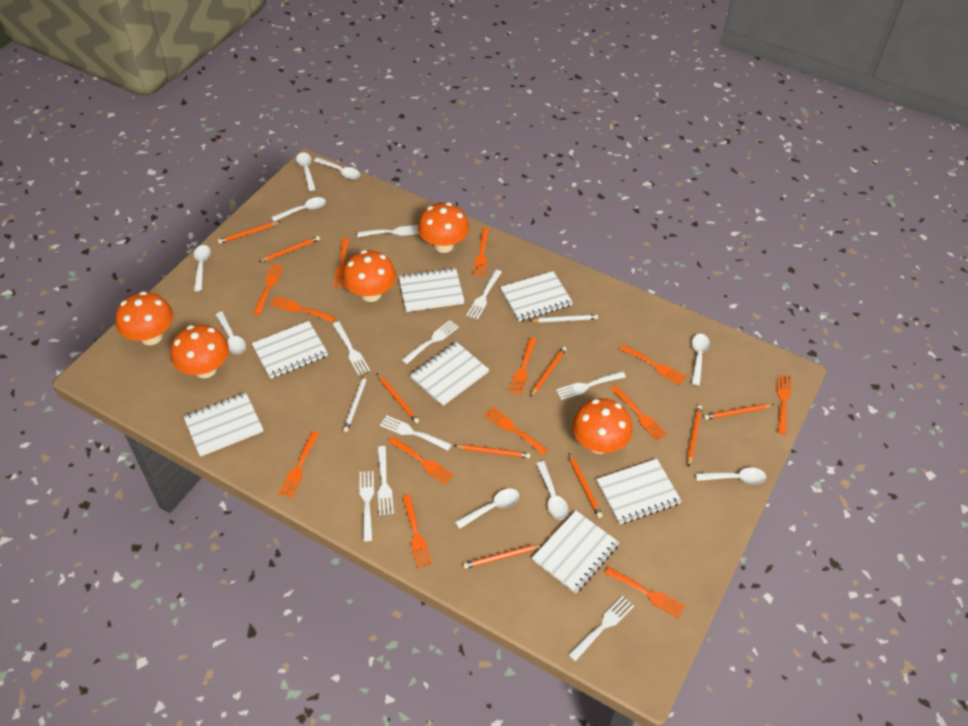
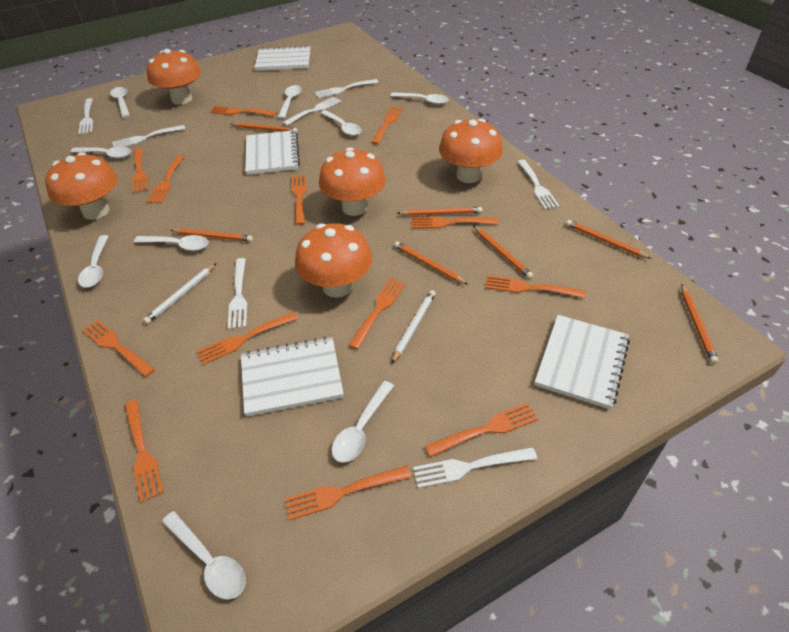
orange pencil: 9 -> 7
white fork: 9 -> 7
white notebook: 7 -> 4

